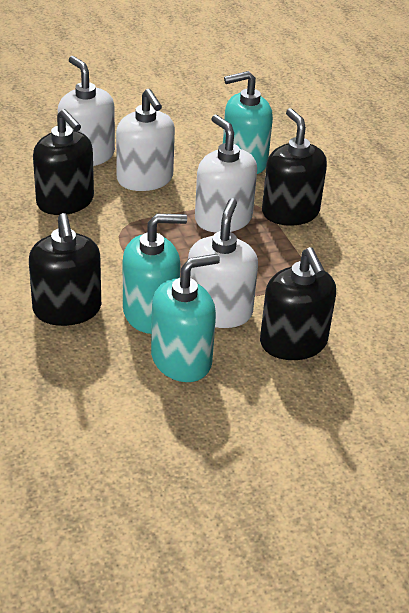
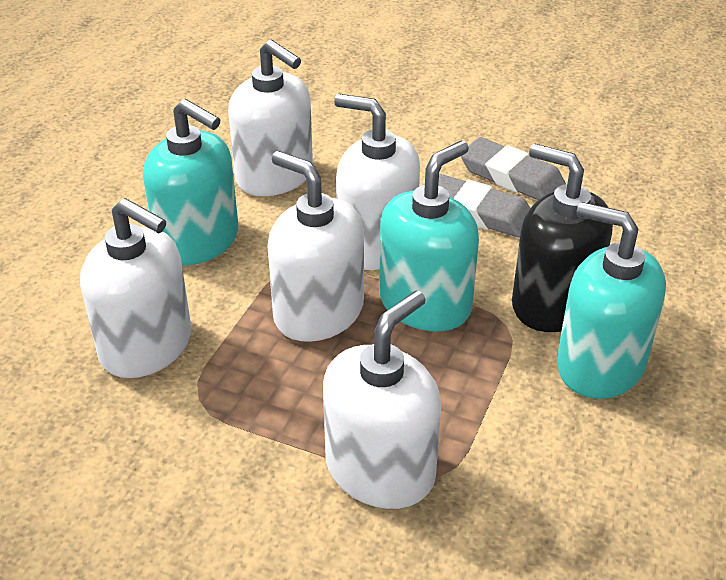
black soap dispenser: 4 -> 1
grey eraser: 0 -> 2
white soap dispenser: 4 -> 5

